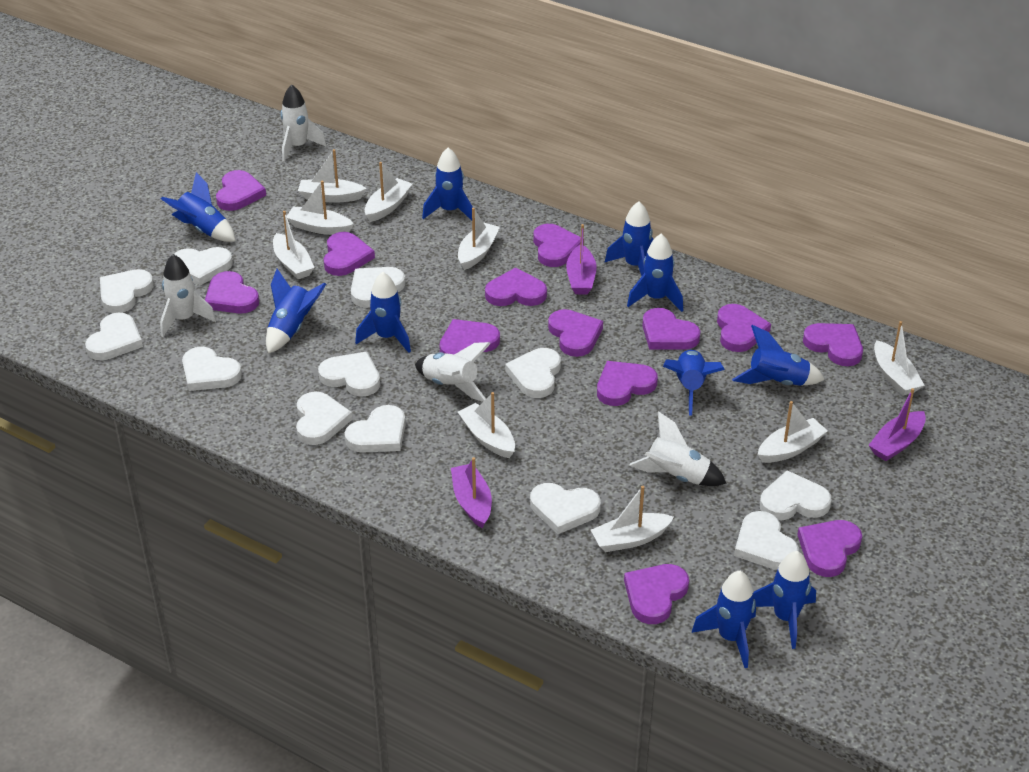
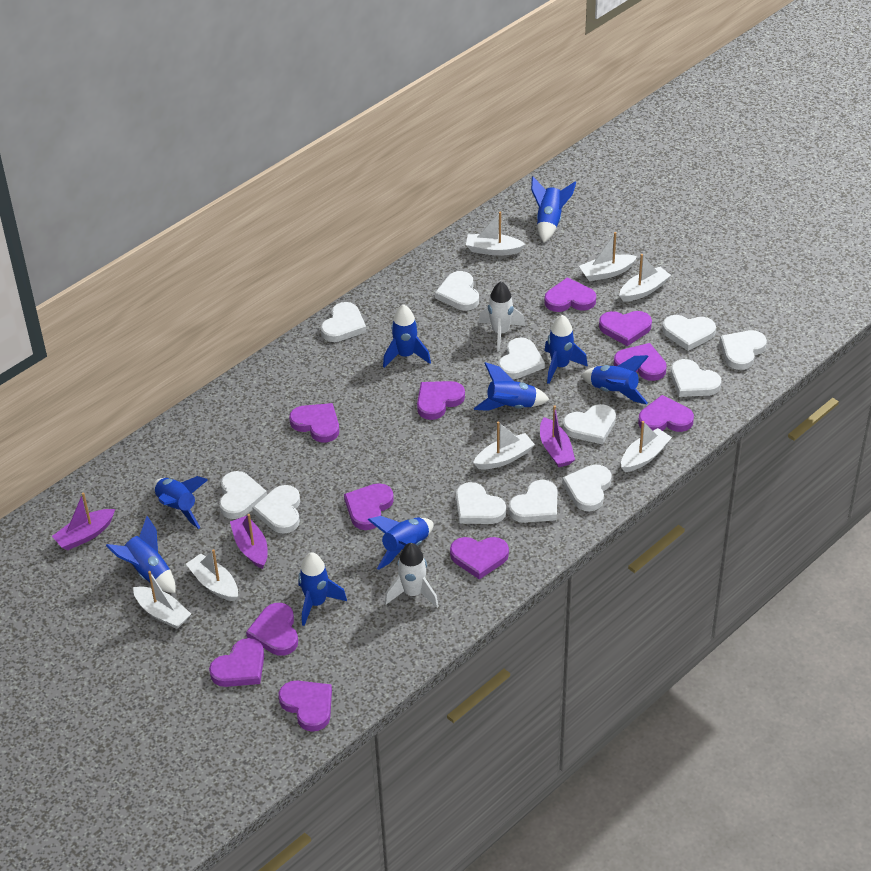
blue rocket: 10 -> 9
purple heart: 13 -> 11
white boat: 9 -> 7
white rocket: 4 -> 2

